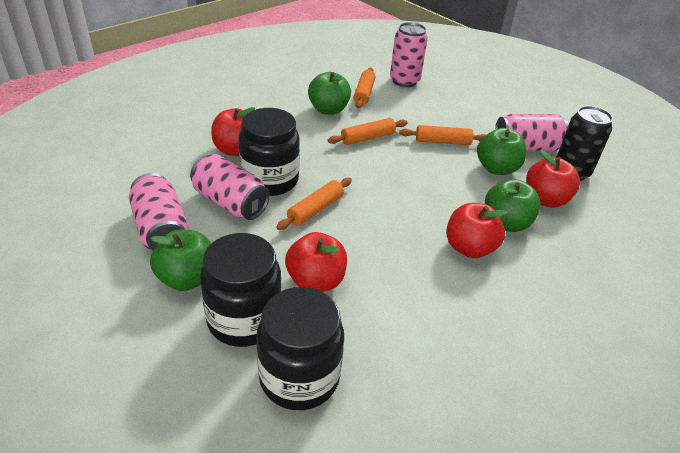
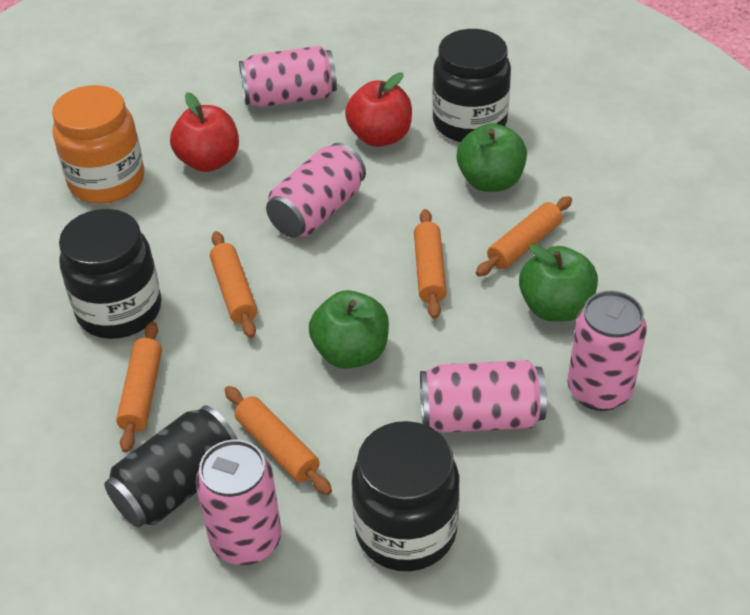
green apple: 4 -> 3
orange jar: 0 -> 1
orange rolling pin: 4 -> 5
pink can: 4 -> 5
red apple: 4 -> 2

